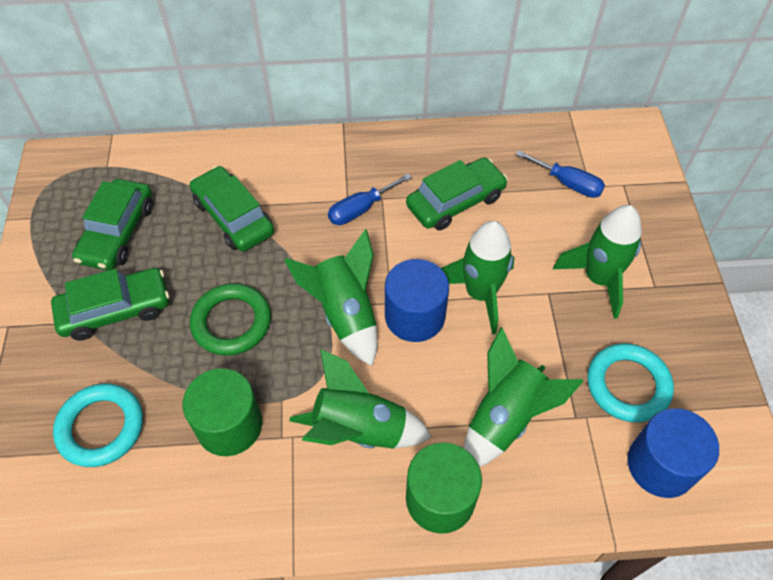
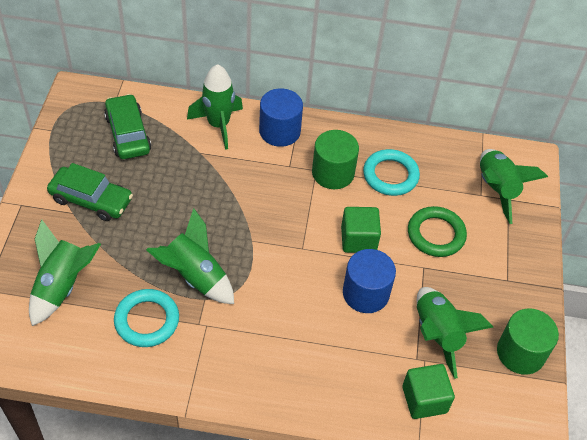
blue screwdriver: 2 -> 0
green car: 4 -> 2
green cube: 0 -> 2

